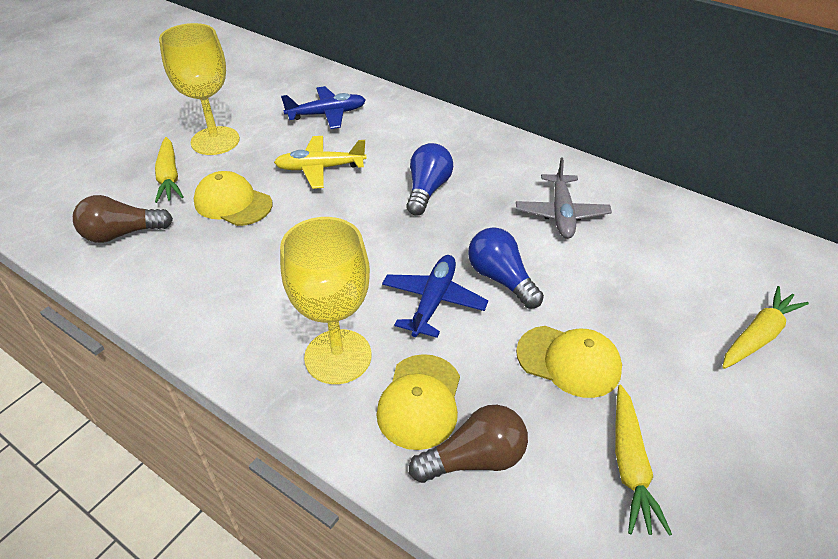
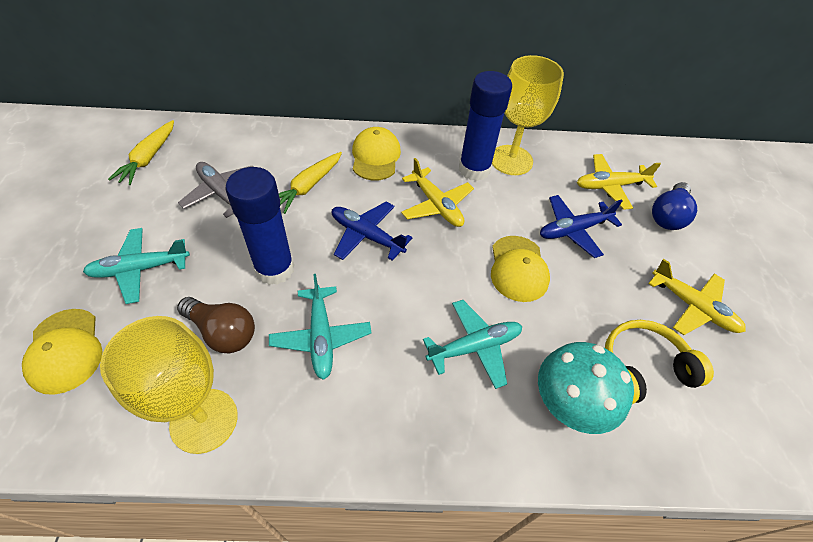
blue glue stick: 0 -> 2
blue light bulb: 2 -> 1
brown light bulb: 2 -> 1
turquoise mushroom: 0 -> 1
turquoise plane: 0 -> 3
yellow carrot: 3 -> 2
yellow headphones: 0 -> 1
yellow plane: 1 -> 3

